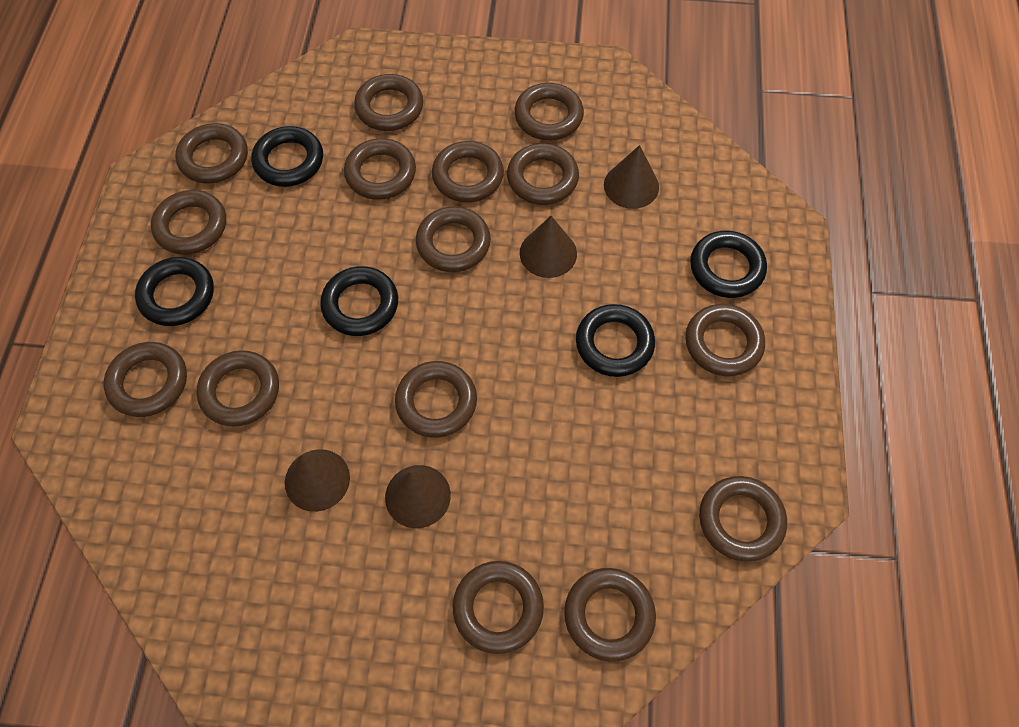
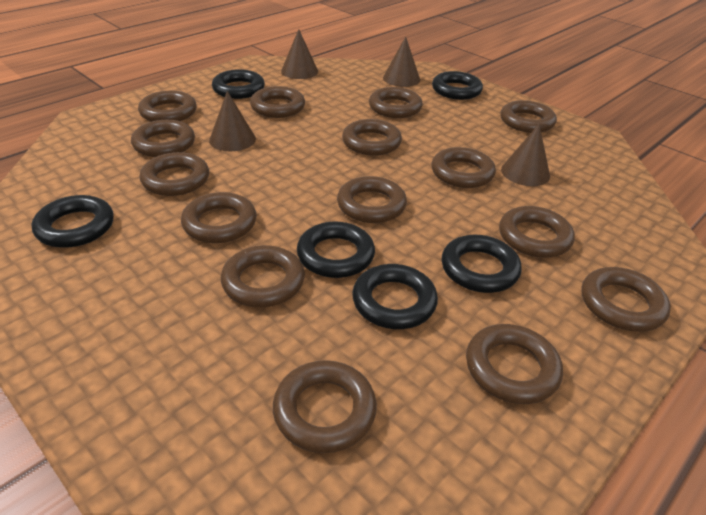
black ring: 5 -> 6

